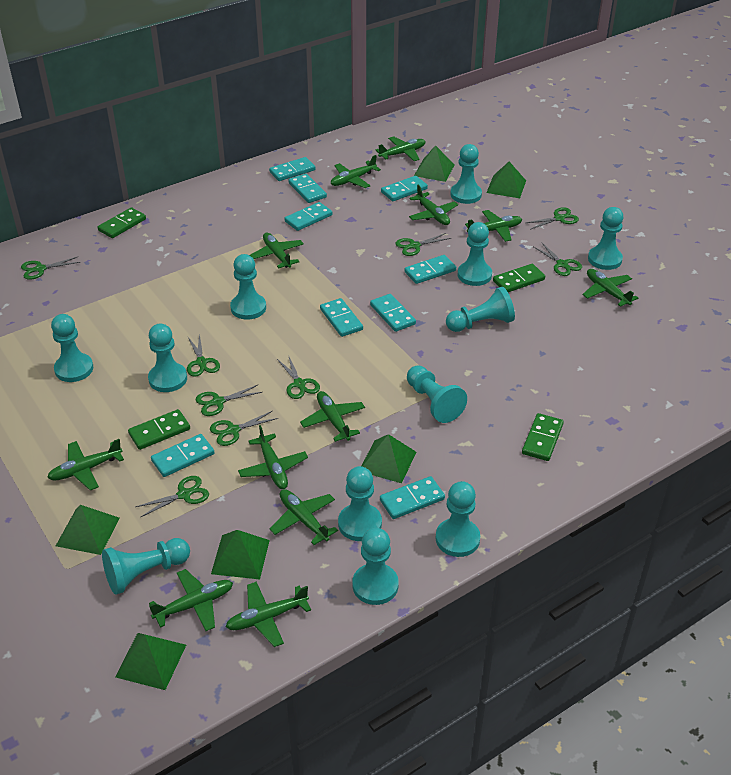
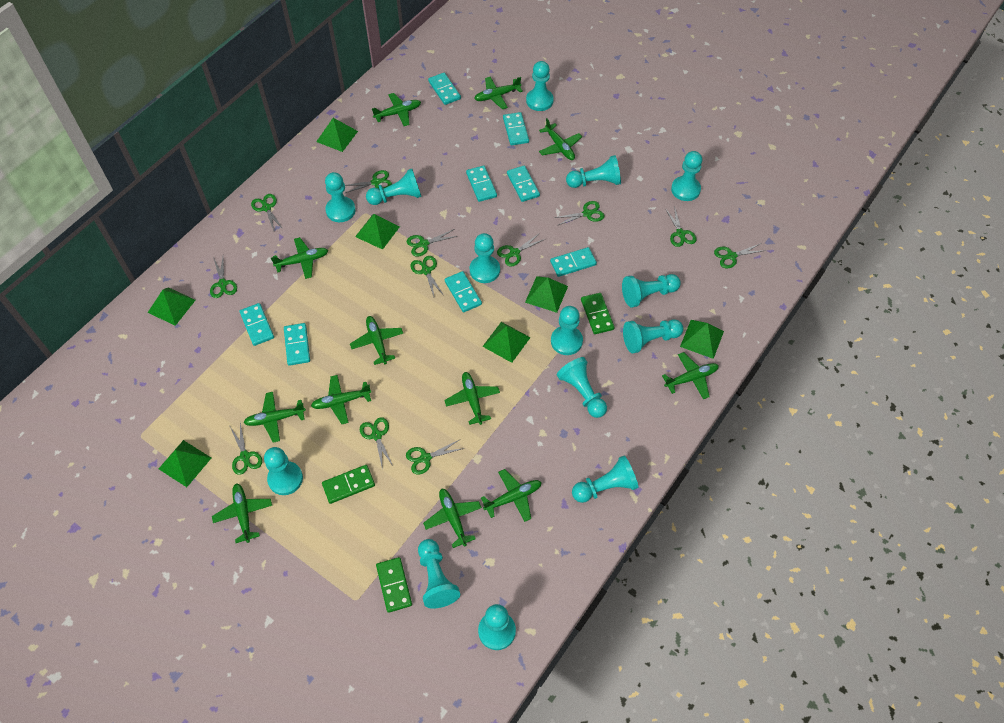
green domino: 4 -> 3
green pyramid: 6 -> 7
green scissors: 9 -> 12
turquoise domino: 9 -> 8
turquoise pawn: 12 -> 14

